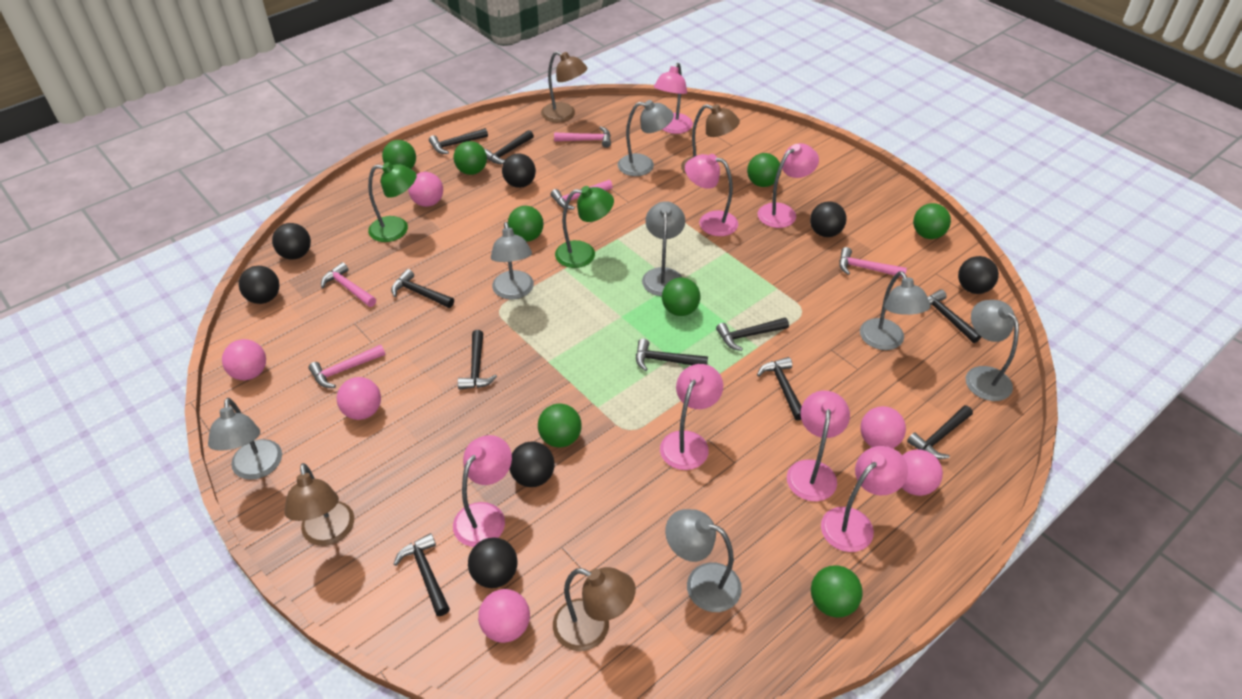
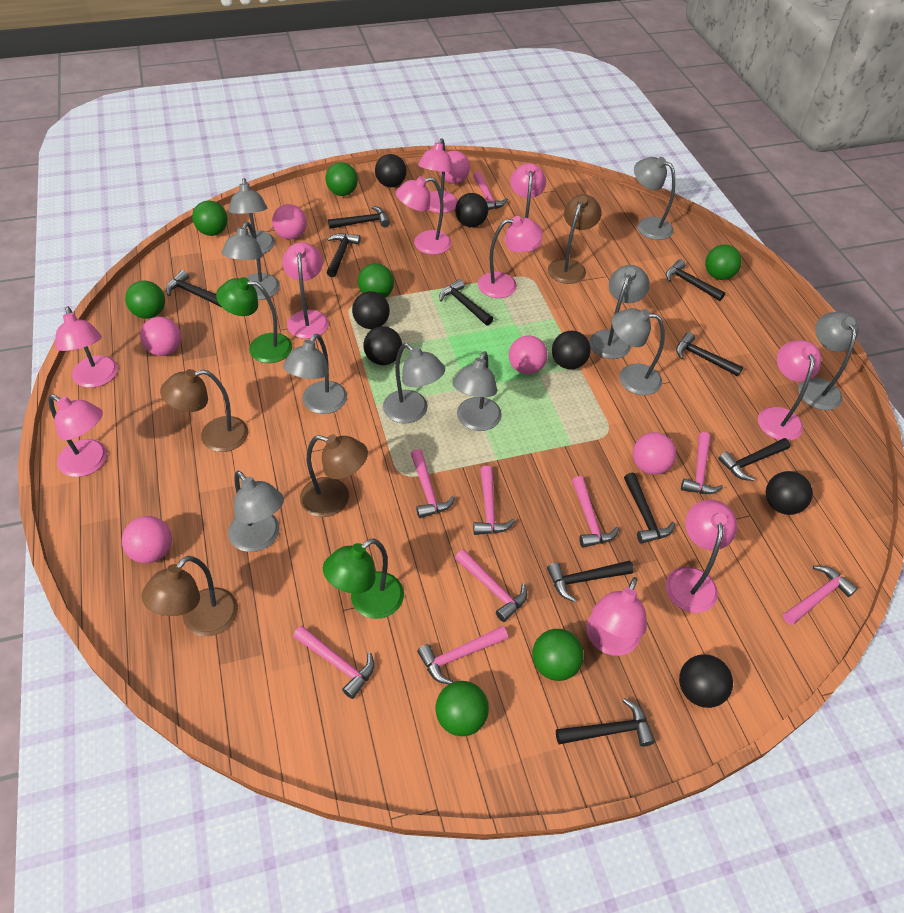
green ball: 8 -> 7
grey lamp: 7 -> 10
pink hammer: 5 -> 9
pink lamp: 7 -> 10

